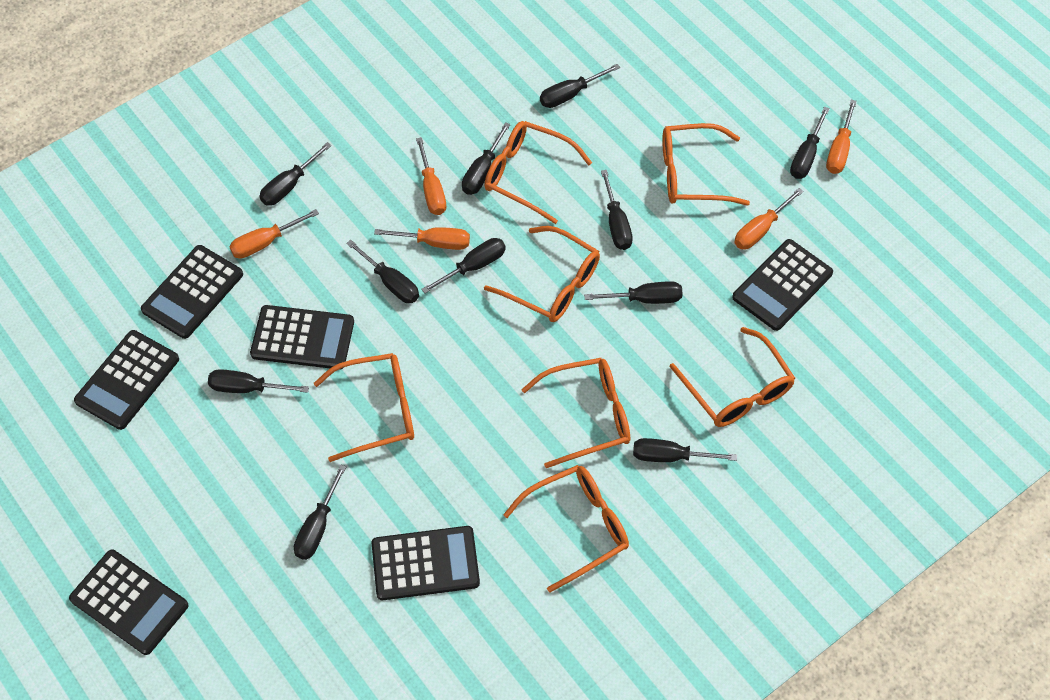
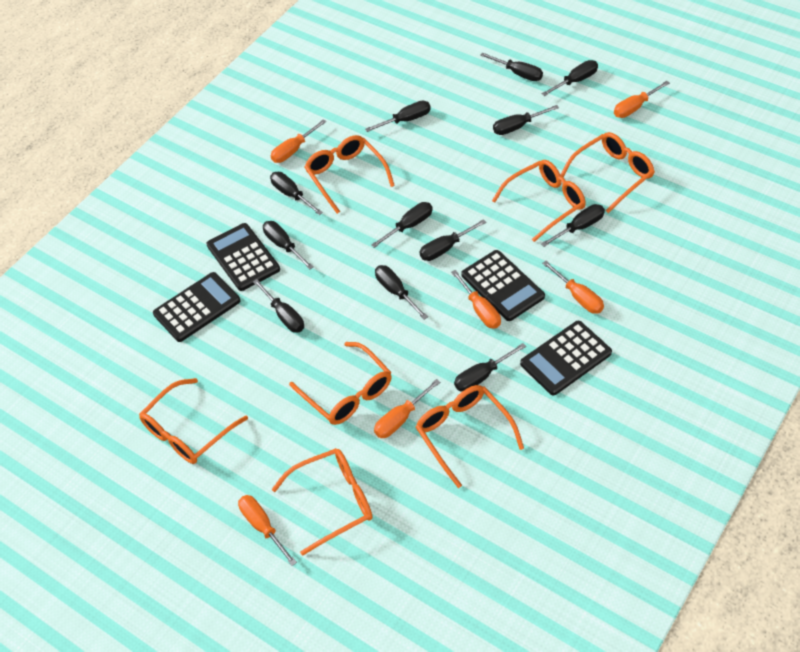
black calculator: 6 -> 4
black screwdriver: 11 -> 12
orange screwdriver: 5 -> 6

